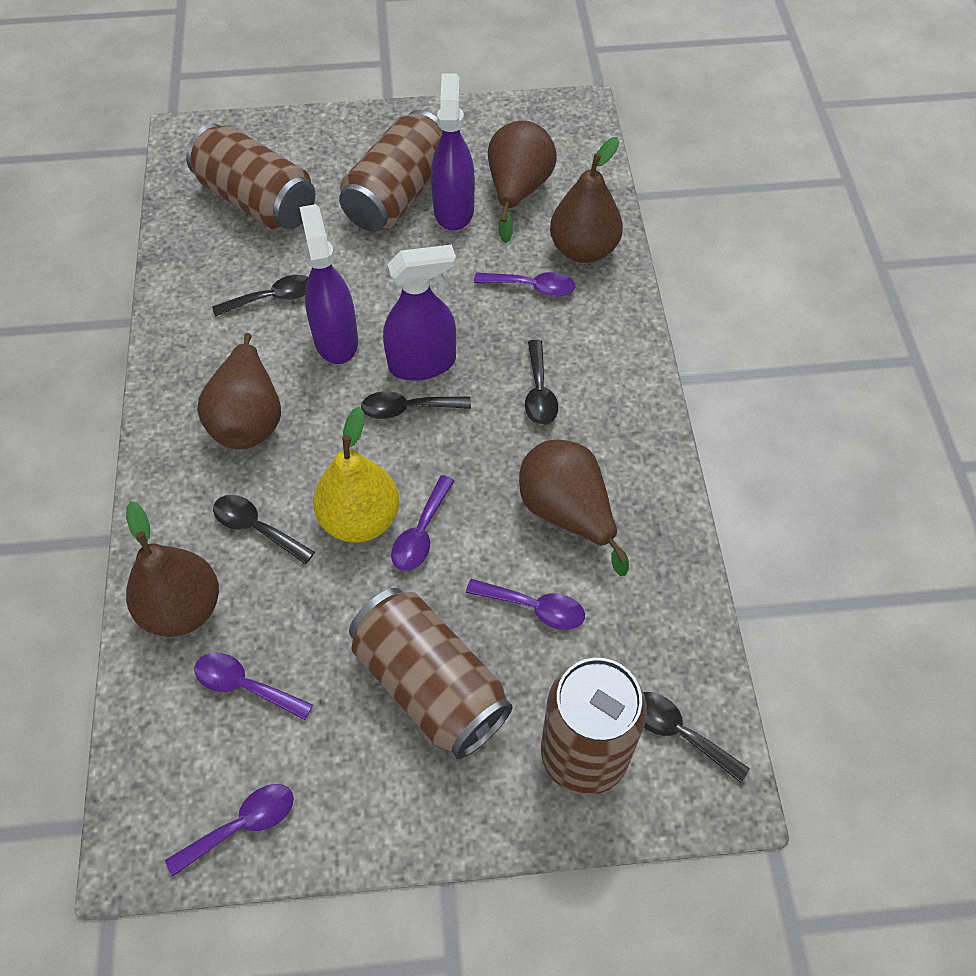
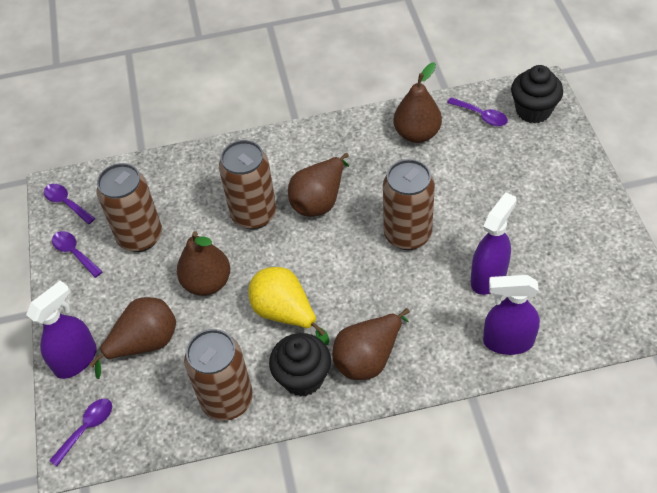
black cupcake: 0 -> 2
black spoon: 5 -> 0
purple spoon: 5 -> 4

